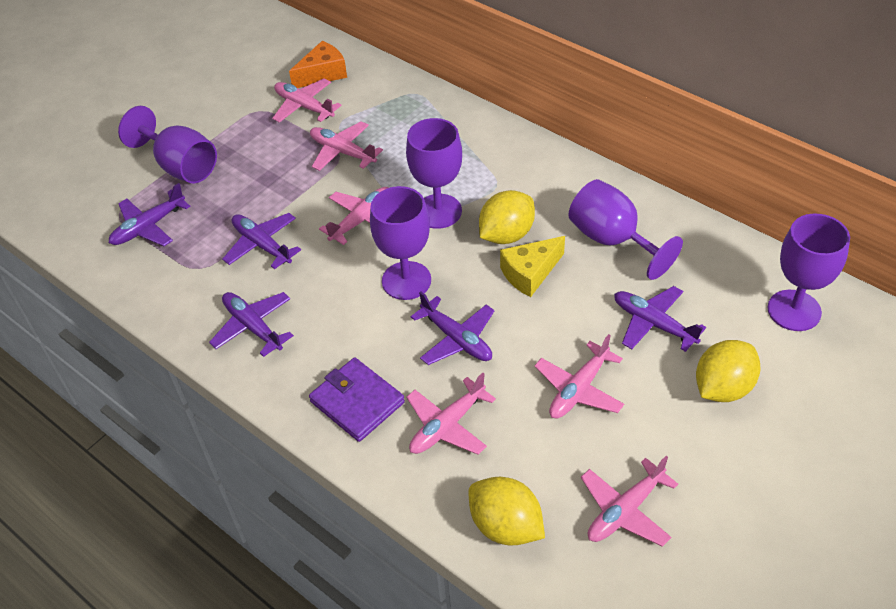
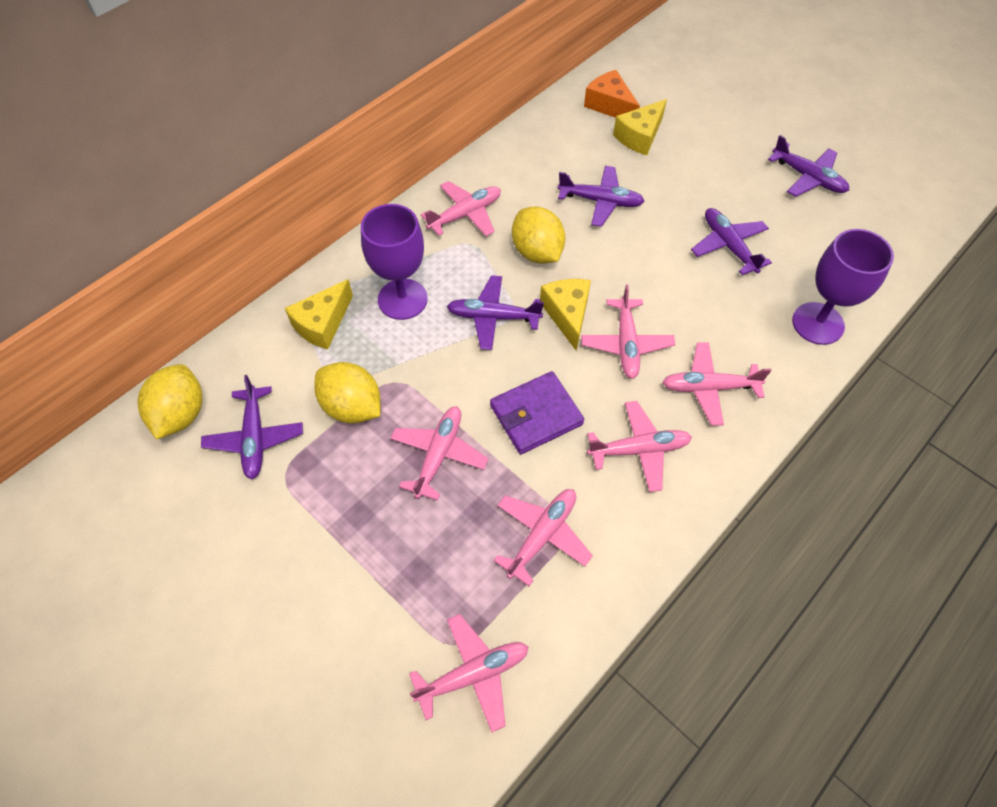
pink plane: 6 -> 7
purple goblet: 5 -> 2
yellow cheese: 1 -> 3

